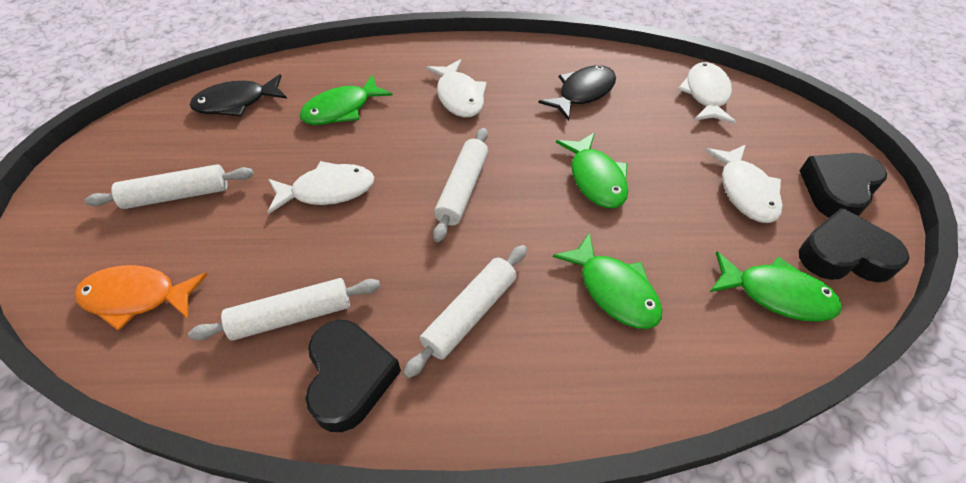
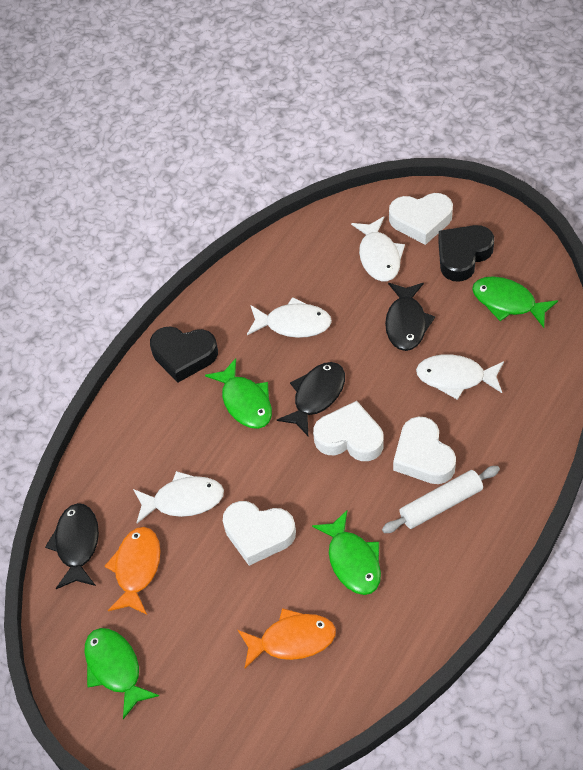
black fish: 2 -> 3
black heart: 3 -> 2
orange fish: 1 -> 2
white heart: 0 -> 4
white rolling pin: 4 -> 1

